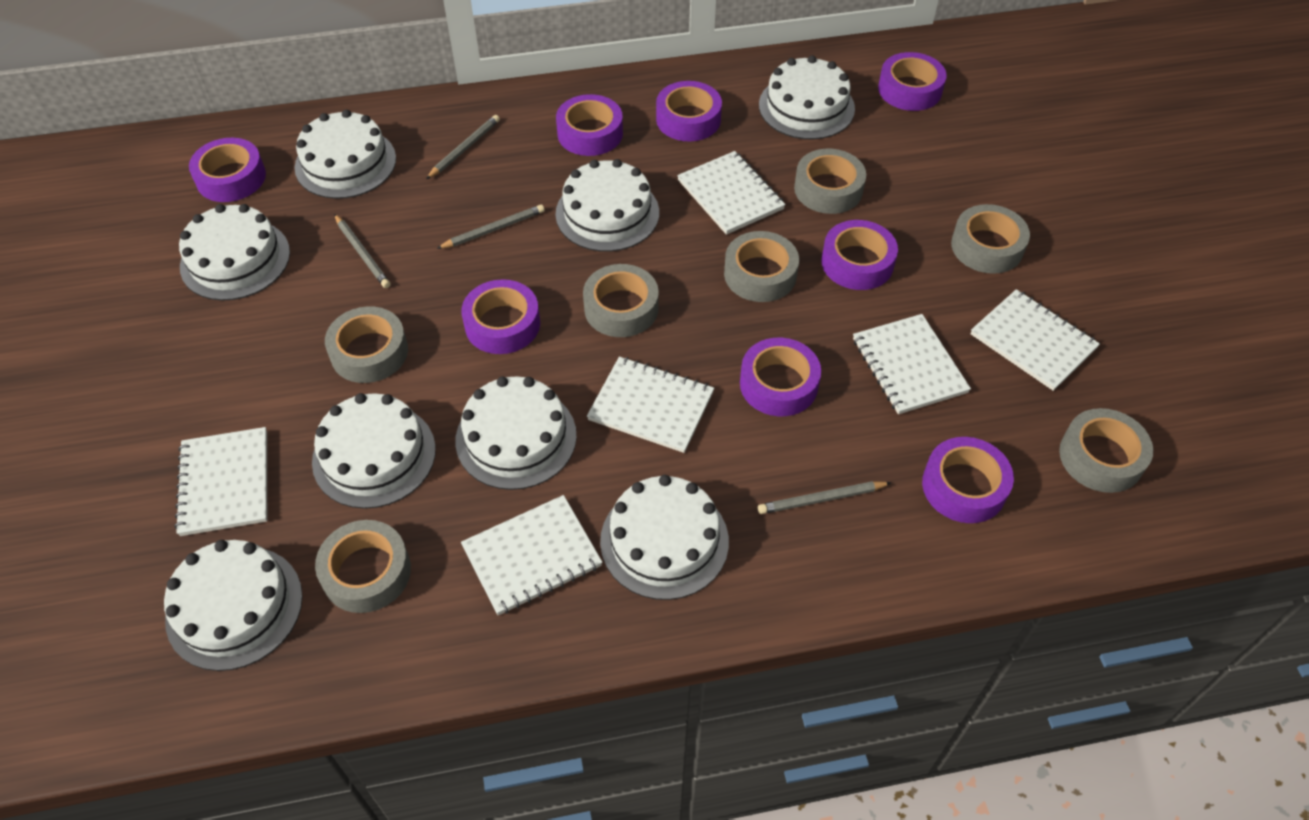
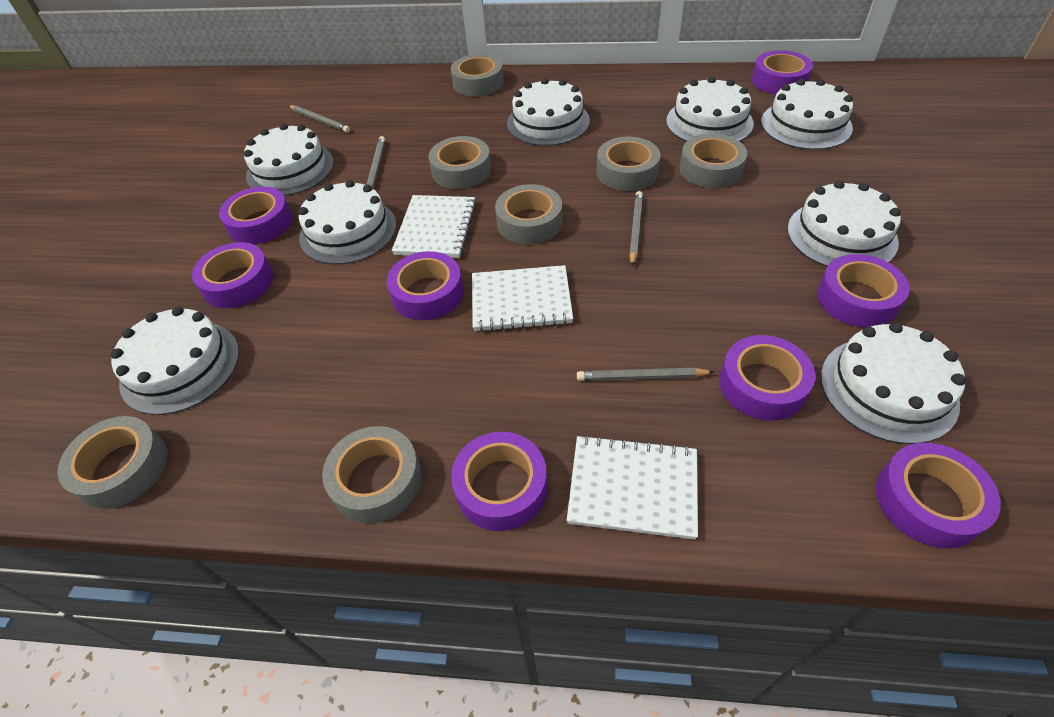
white notebook: 6 -> 3

